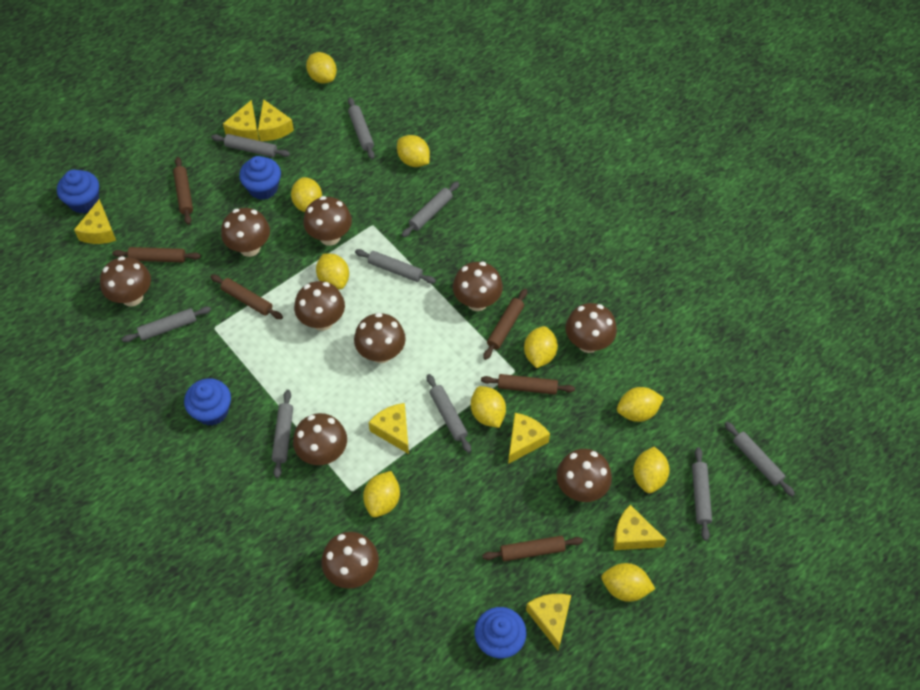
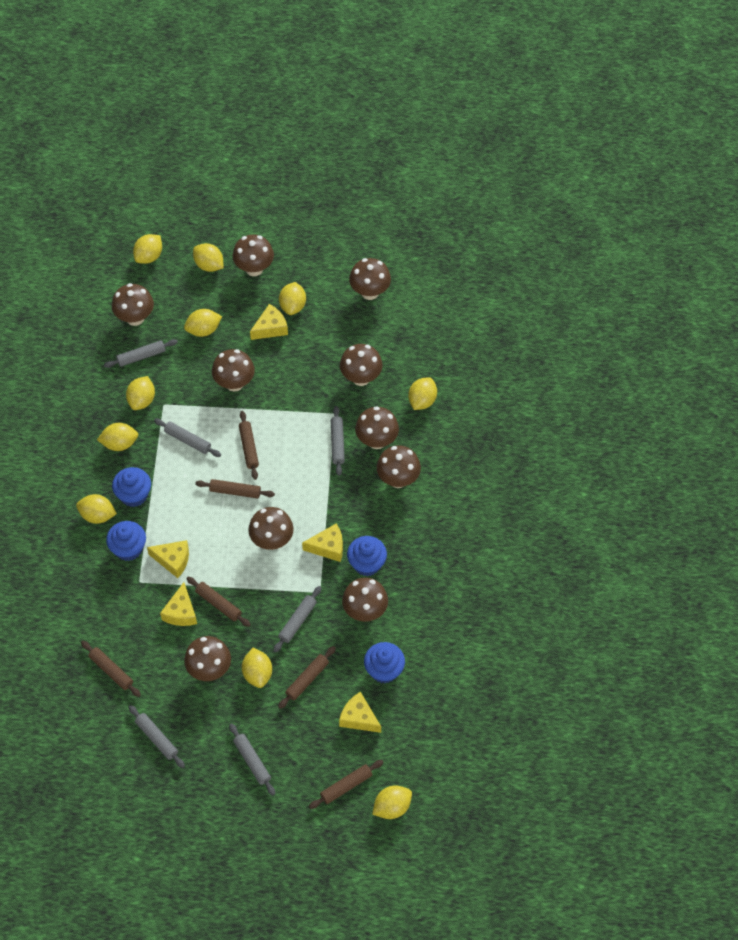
grey rolling pin: 9 -> 6
yellow cheese: 7 -> 5

